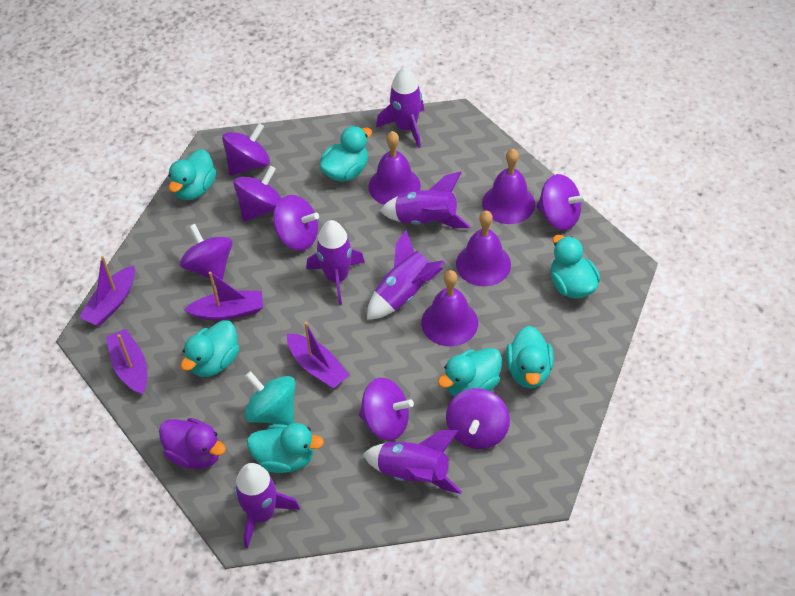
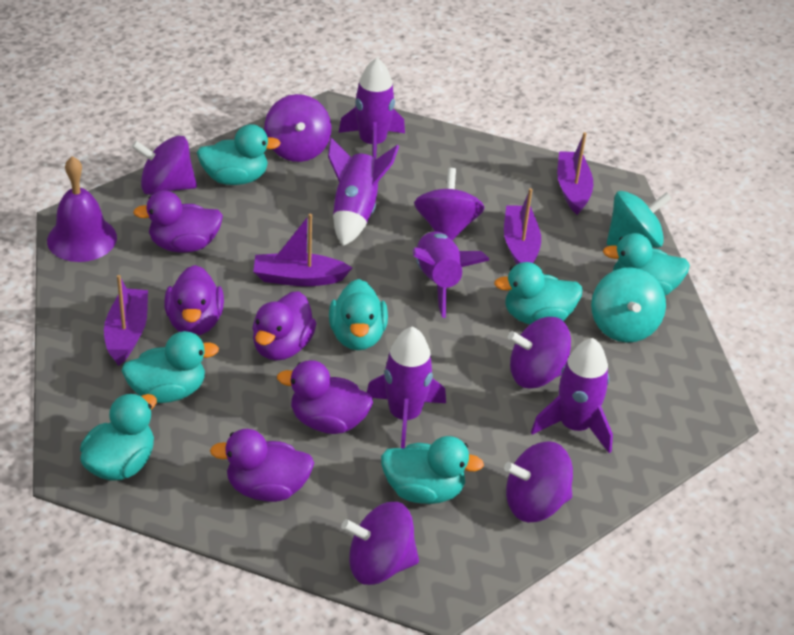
purple bell: 4 -> 1
purple duck: 1 -> 5
purple rocket: 6 -> 5
purple spinning top: 7 -> 6
turquoise spinning top: 1 -> 2

